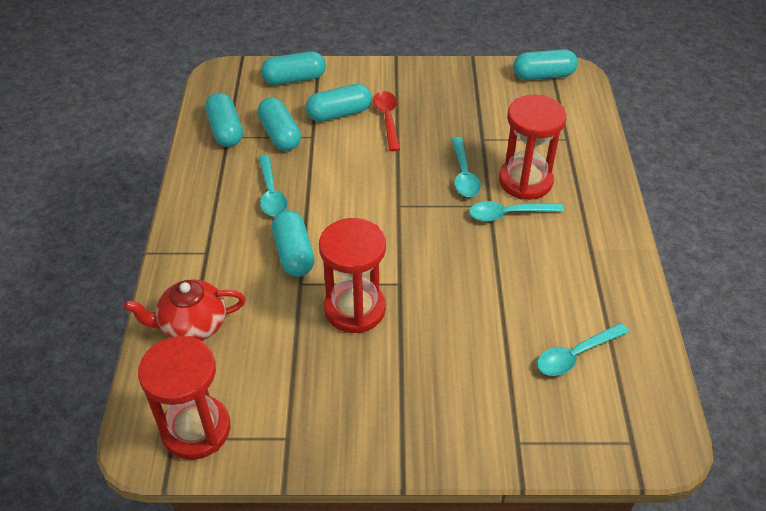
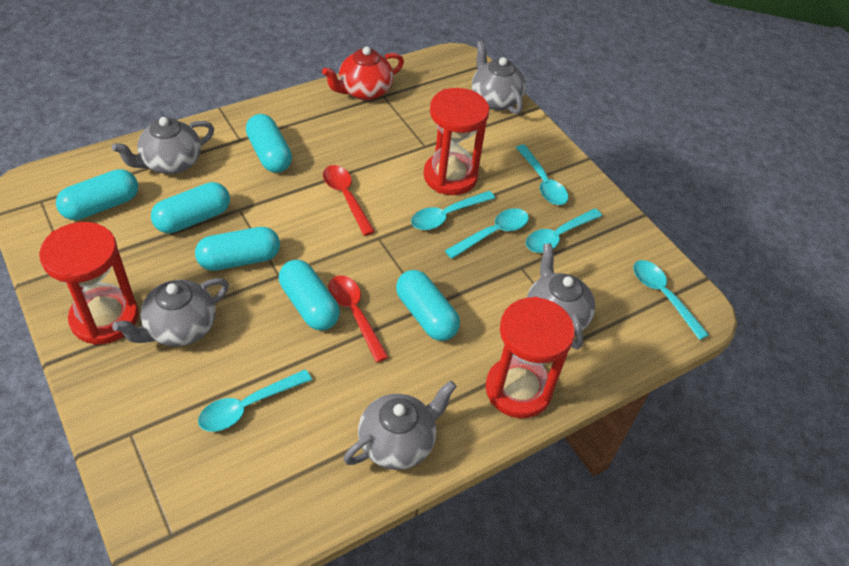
grey teapot: 0 -> 5
red spoon: 1 -> 2
turquoise spoon: 4 -> 6

